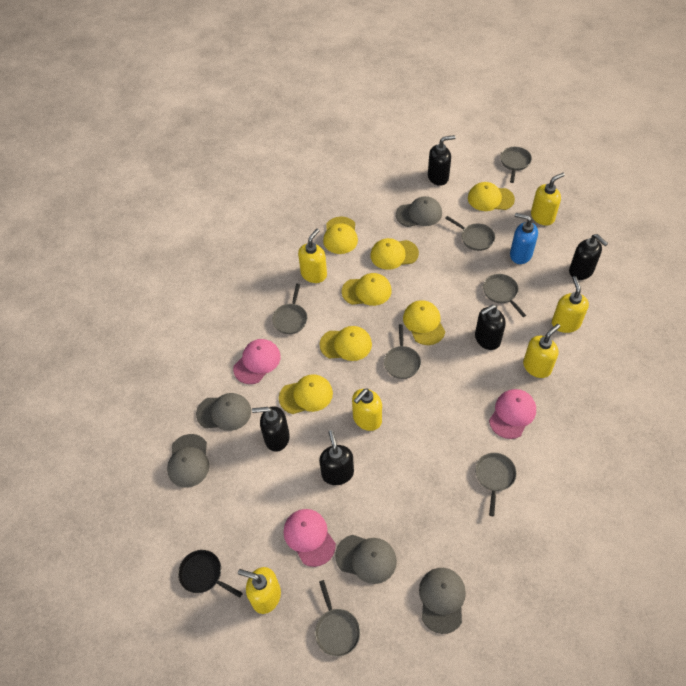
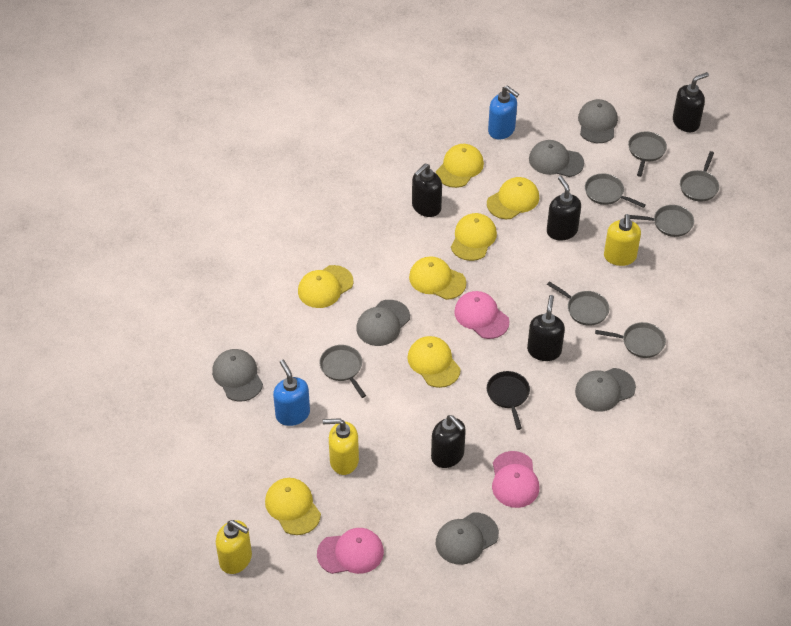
blue soap dispenser: 1 -> 2
grey cap: 5 -> 6
yellow soap dispenser: 6 -> 3

